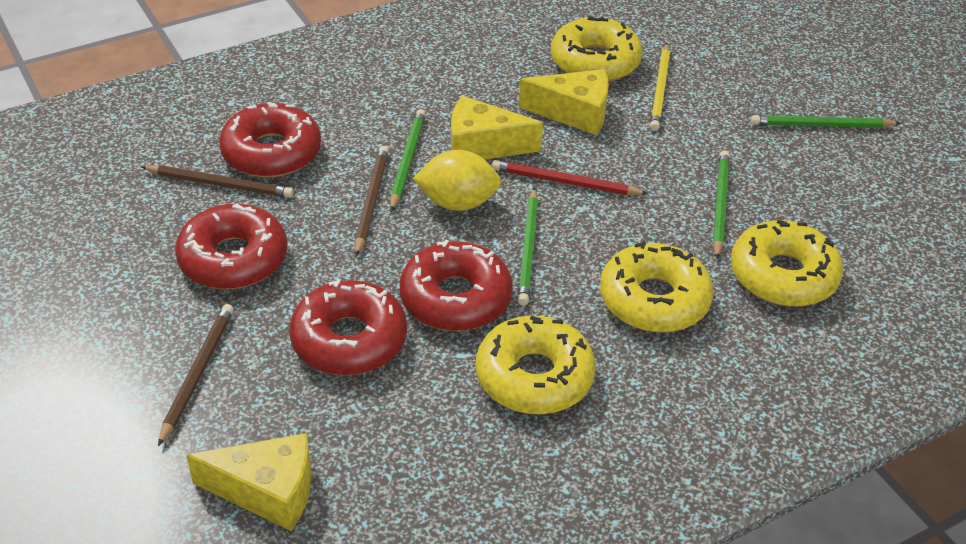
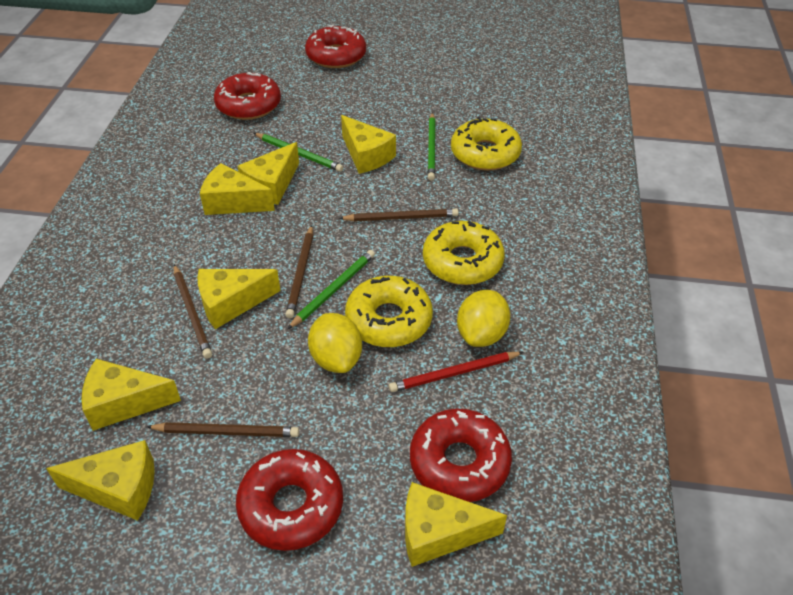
brown pencil: 3 -> 4
green pencil: 4 -> 3
yellow cheese: 3 -> 7
yellow donut: 4 -> 3
yellow lemon: 1 -> 2
yellow pencil: 1 -> 0

